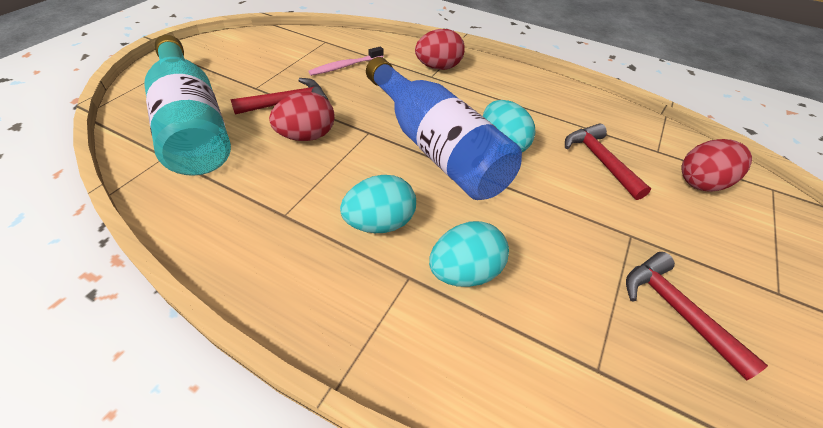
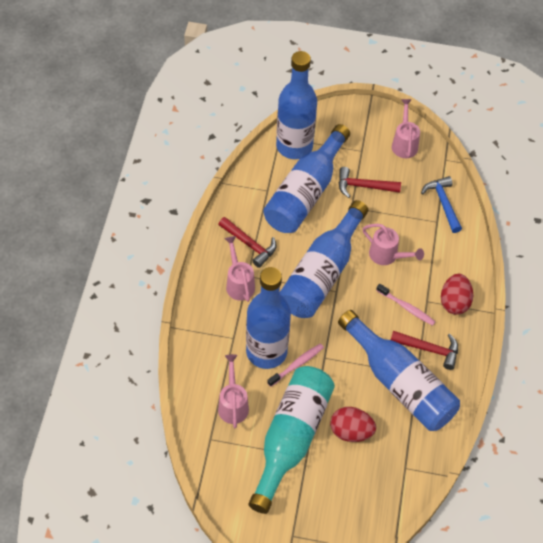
blue bottle: 1 -> 5
blue hammer: 0 -> 1
pink toothbrush: 1 -> 2
pink watering can: 0 -> 4
red egg: 3 -> 2
turquoise egg: 3 -> 0

